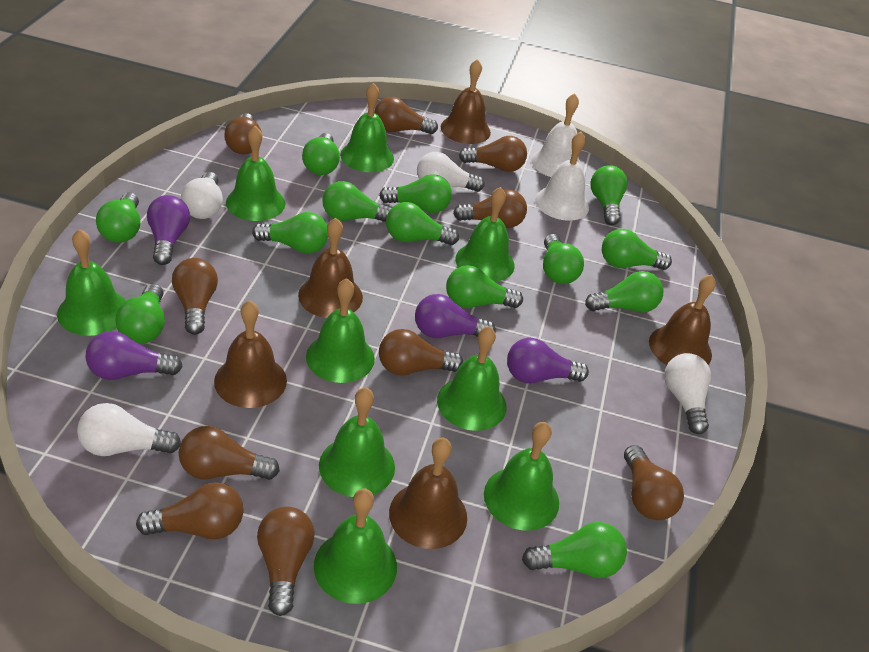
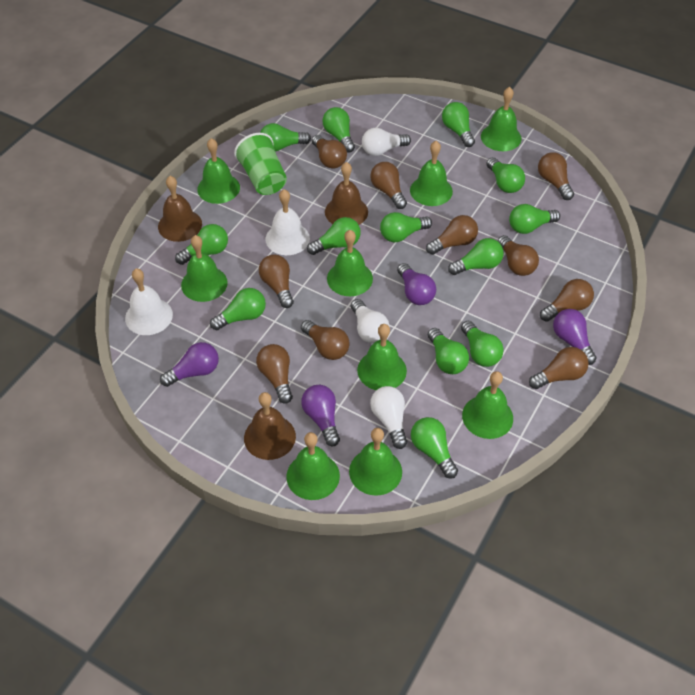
brown bell: 5 -> 3
green cup: 0 -> 1
white light bulb: 4 -> 3

